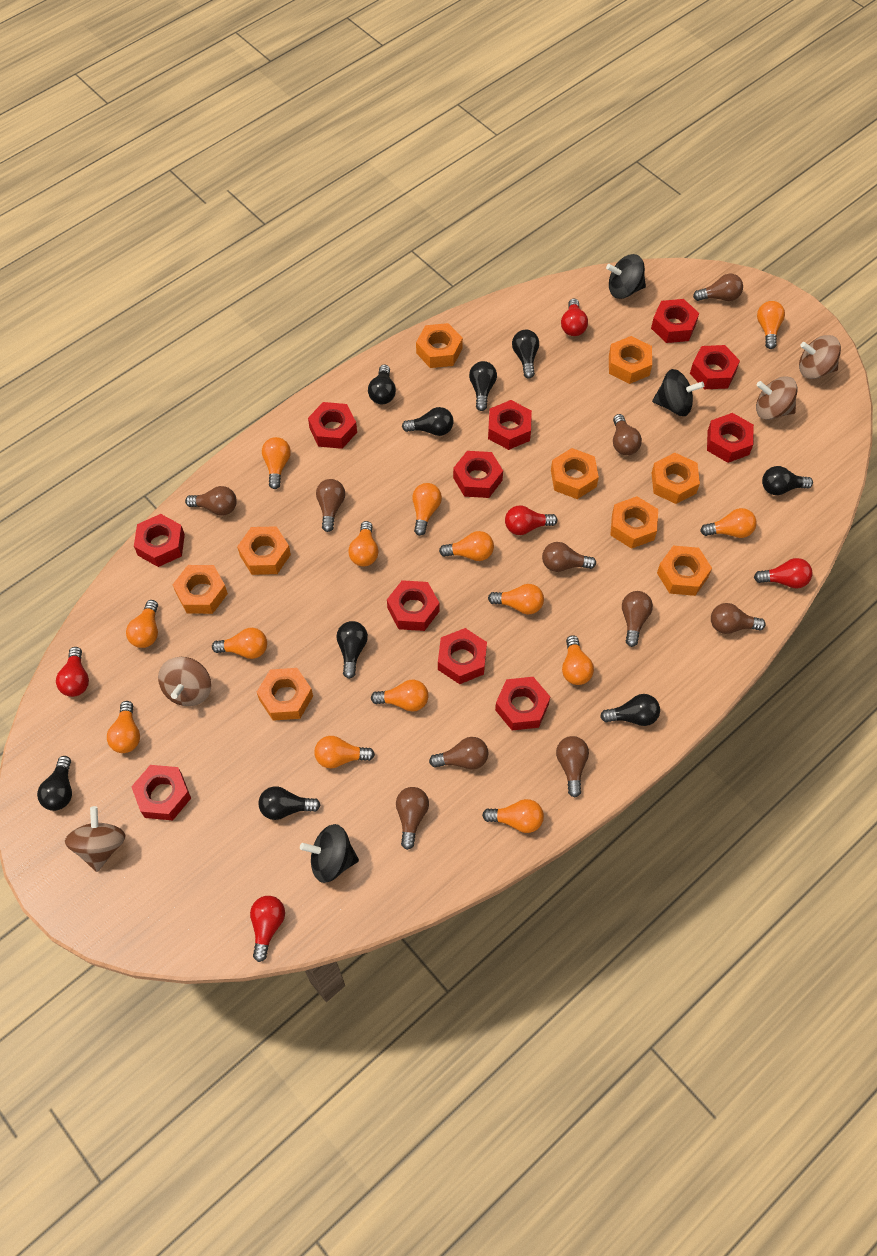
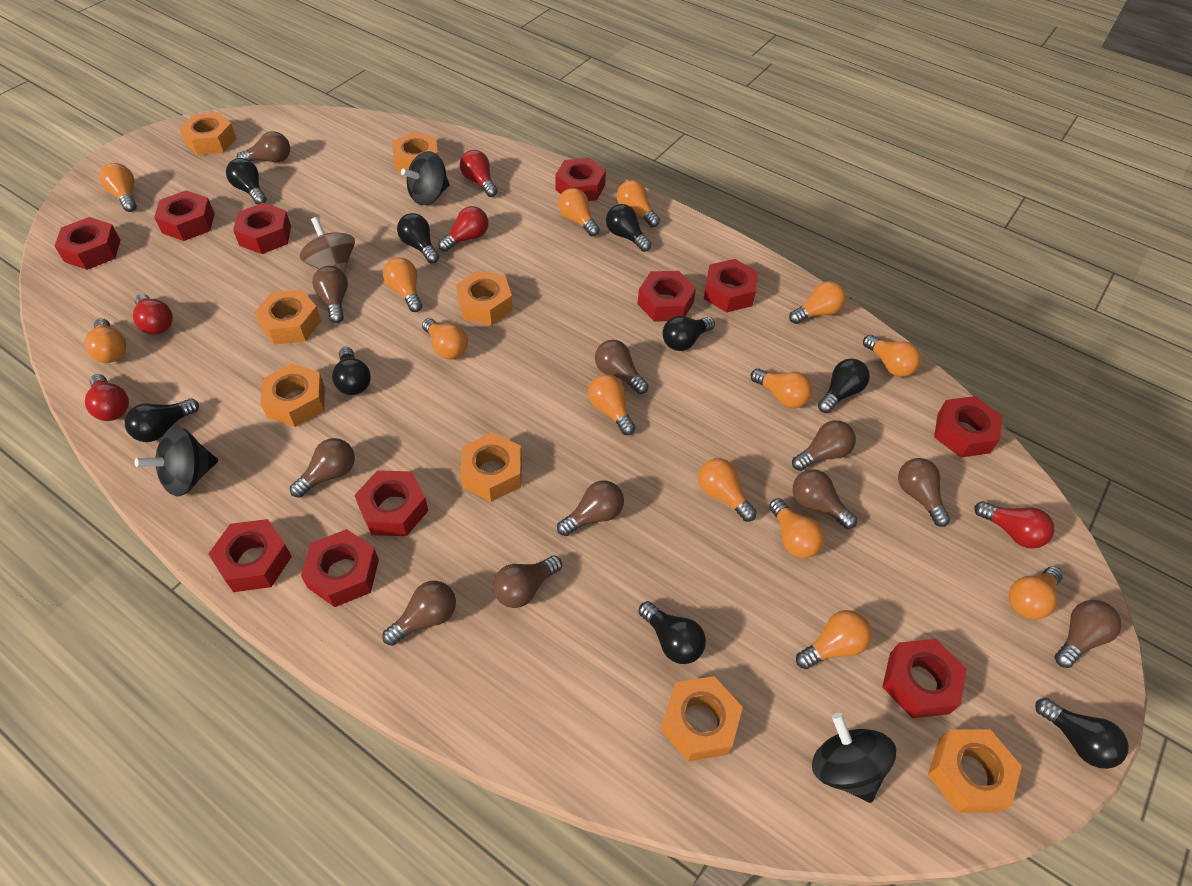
brown light bulb: 10 -> 11
brown spinning top: 4 -> 1
orange nut: 9 -> 8

